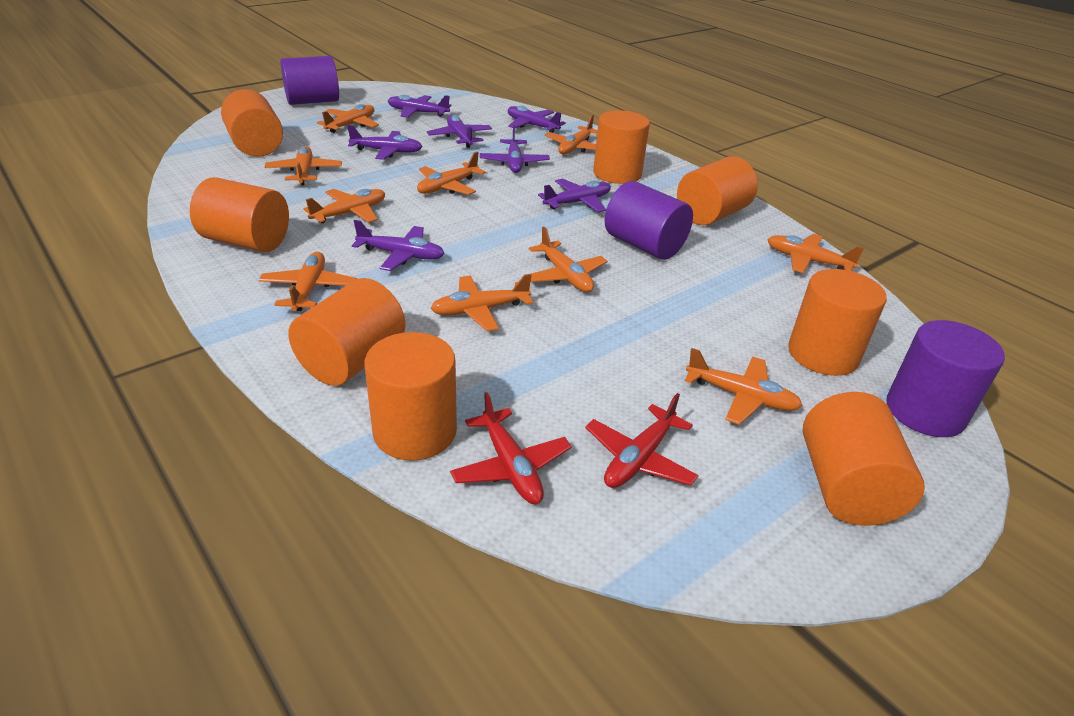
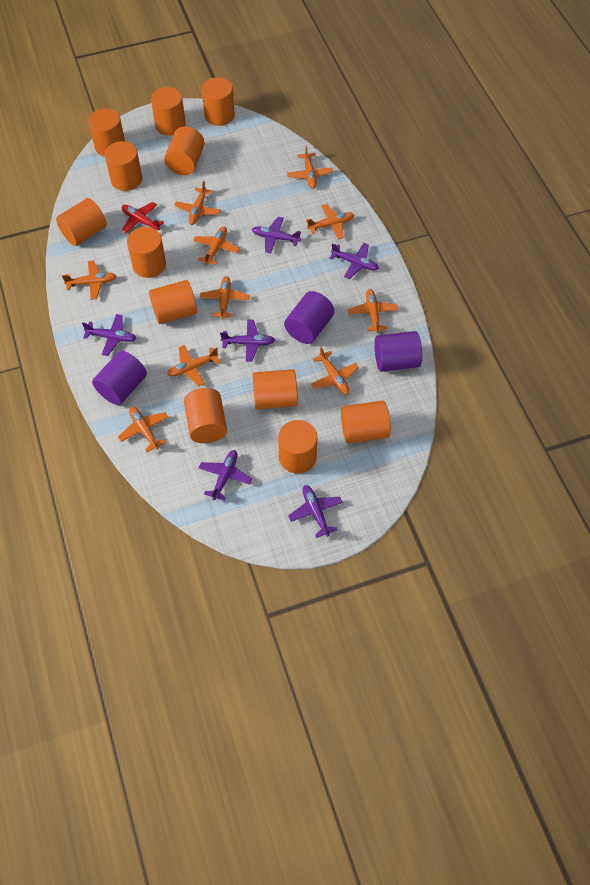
orange cylinder: 8 -> 12
purple plane: 7 -> 6
red plane: 2 -> 1

